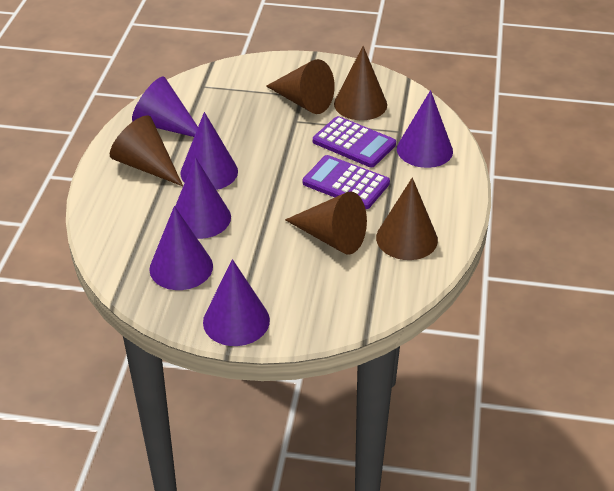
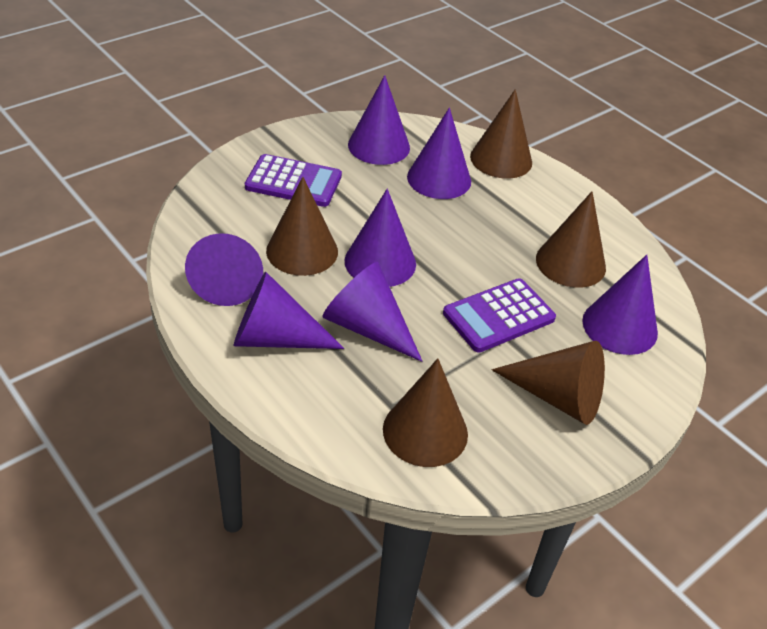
purple cone: 6 -> 7

